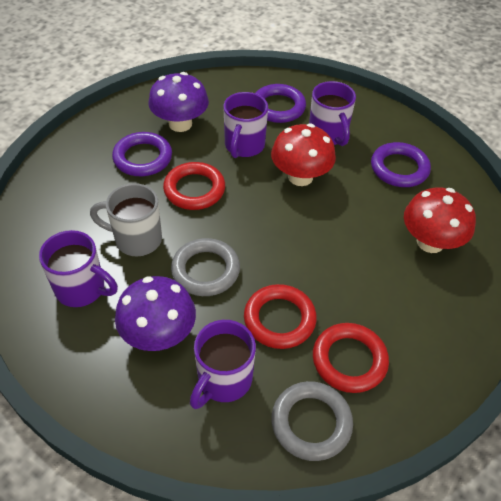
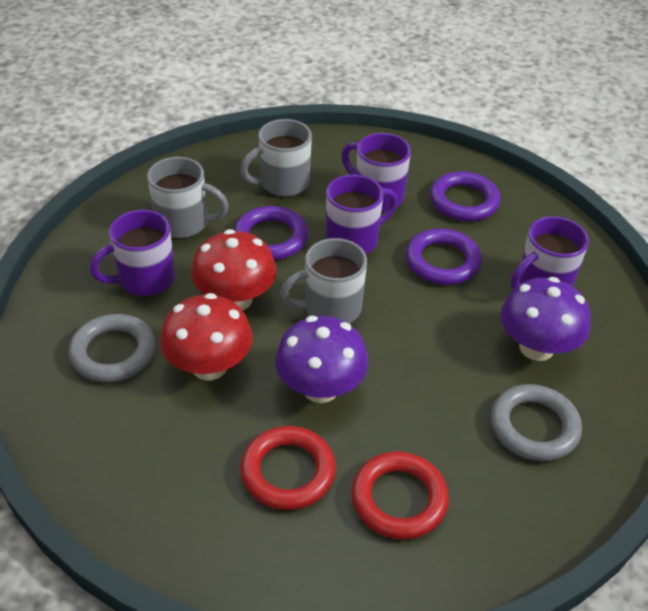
grey mug: 1 -> 3
red ring: 3 -> 2

